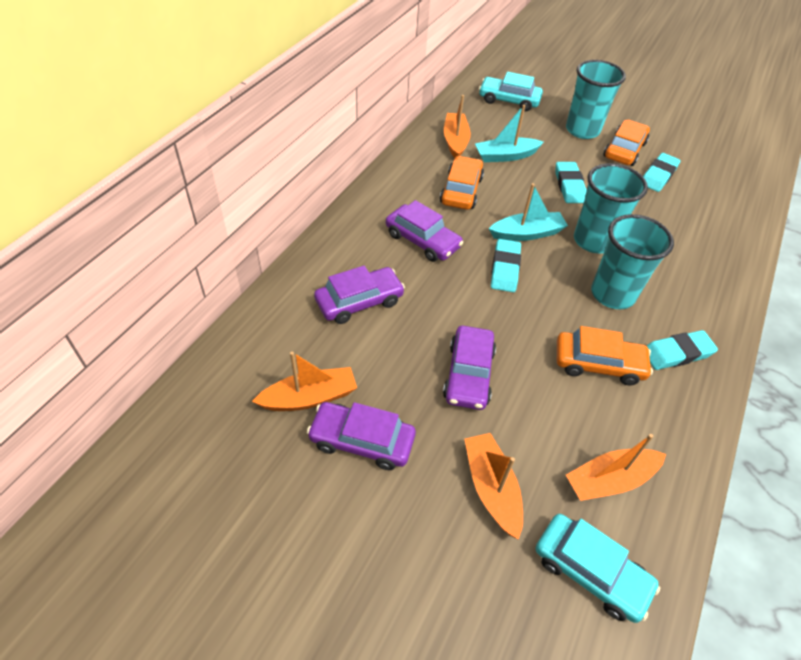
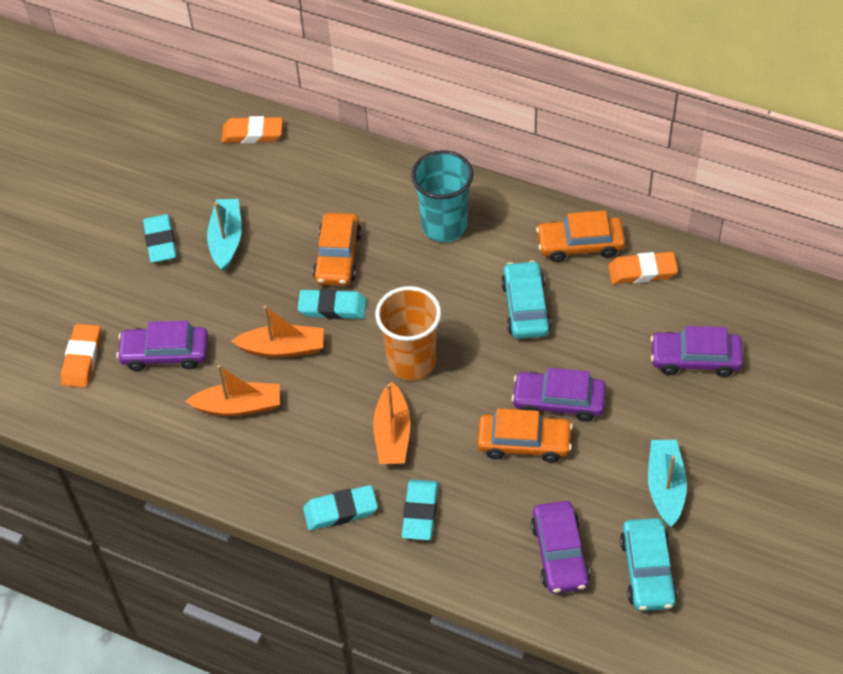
orange boat: 4 -> 3
orange cup: 0 -> 1
orange eraser: 0 -> 3
turquoise cup: 3 -> 1

